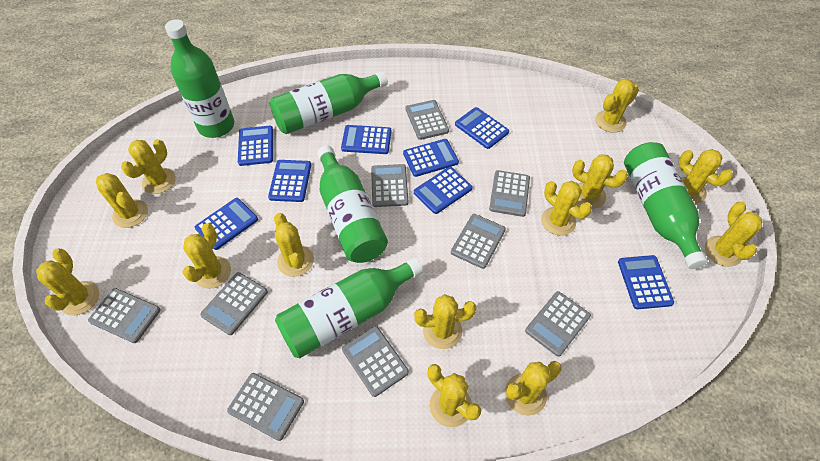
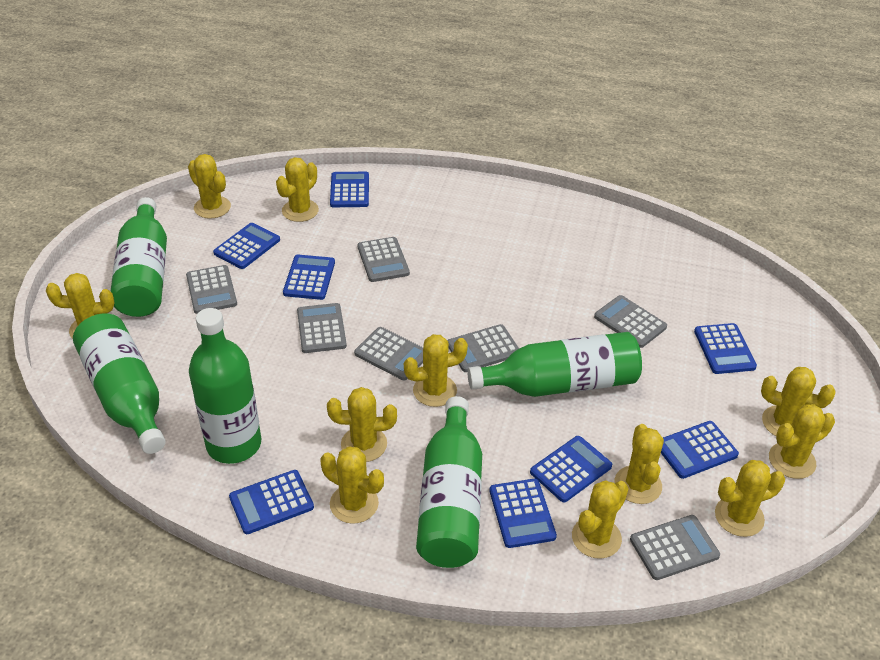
grey calculator: 9 -> 7
yellow cactus: 13 -> 11

